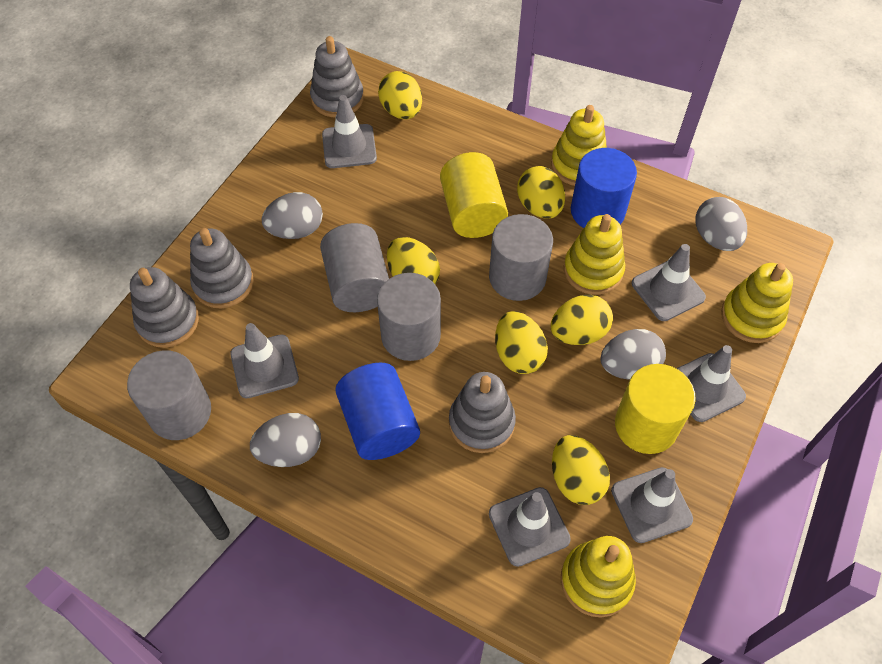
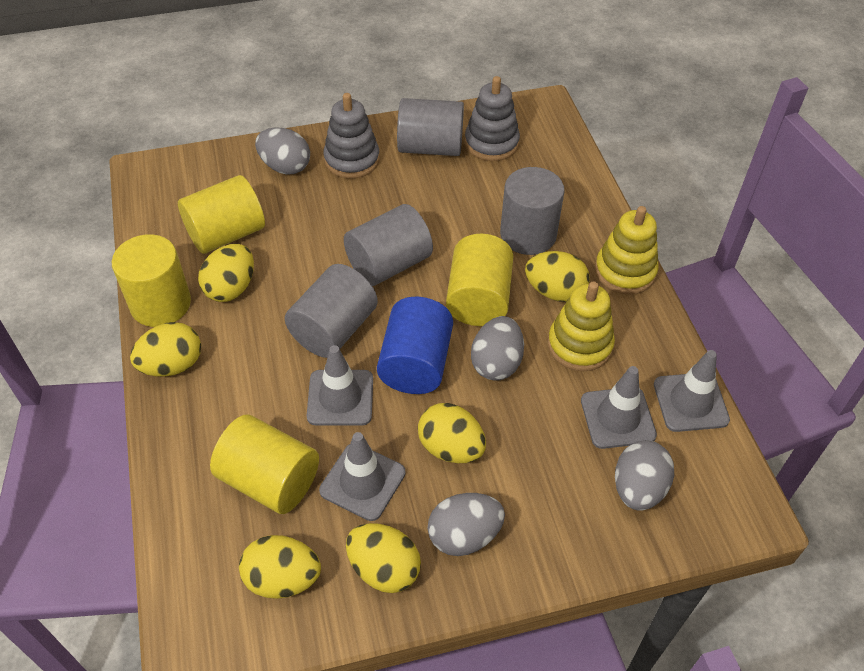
blue cylinder: 2 -> 1
grey stacking toy: 4 -> 2
grey traffic cone: 6 -> 4
yellow cylinder: 2 -> 4
yellow stacking toy: 4 -> 2

